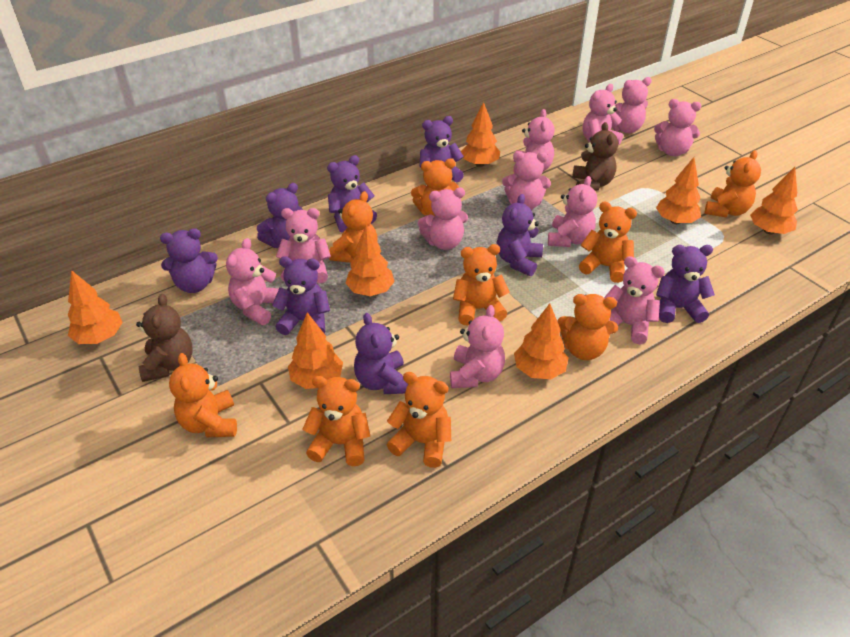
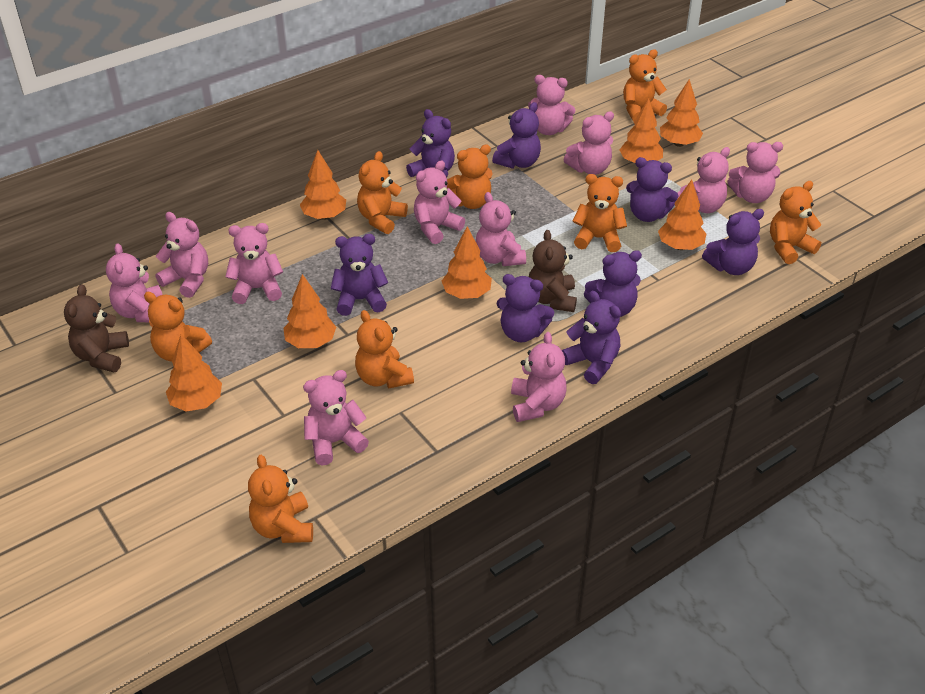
orange teddy bear: 9 -> 8

